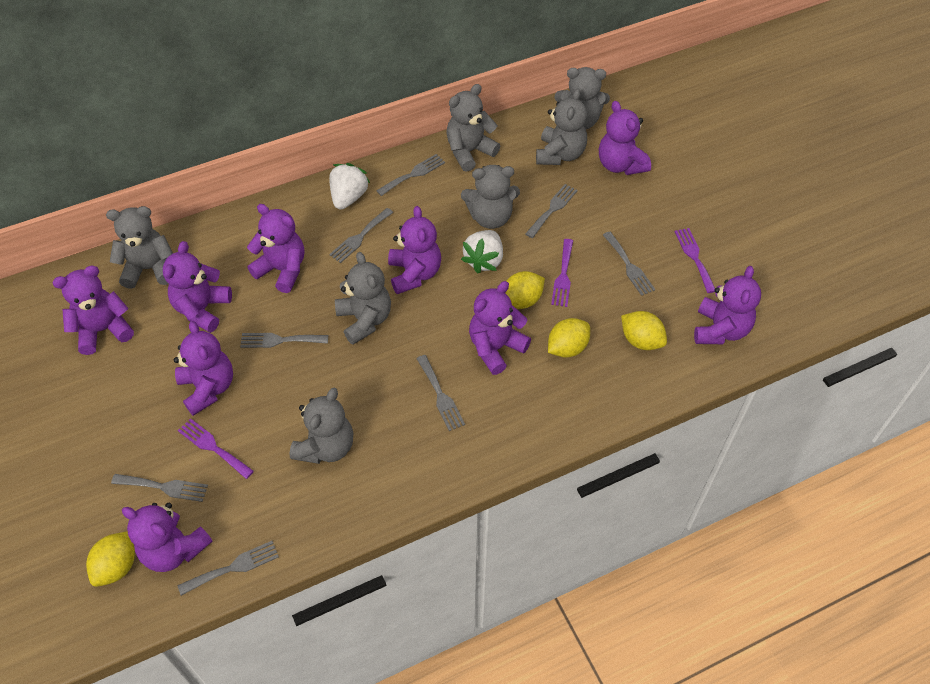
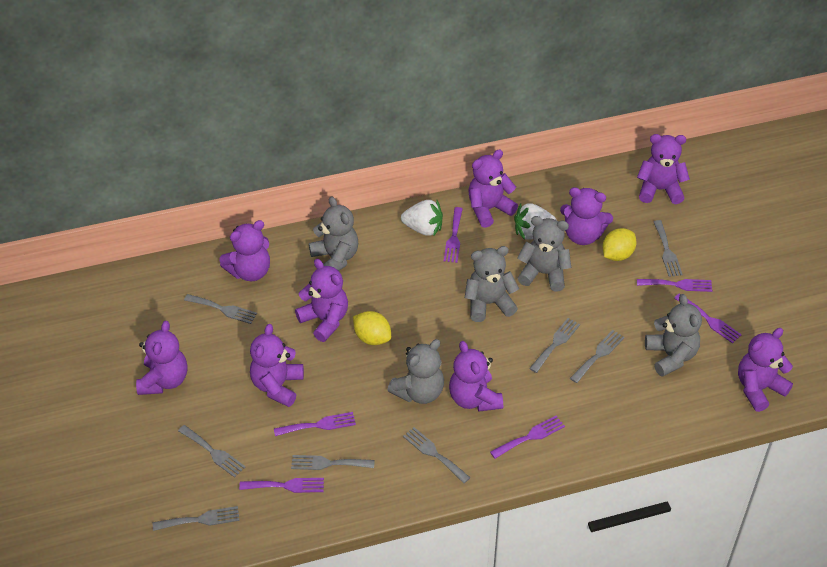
grey teddy bear: 7 -> 5
purple fork: 3 -> 6
yellow lemon: 4 -> 2

